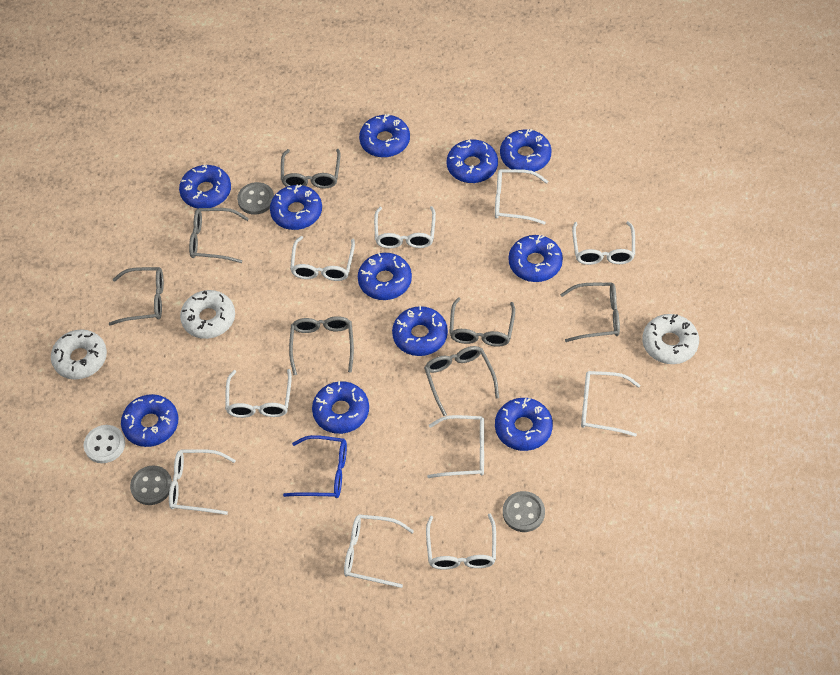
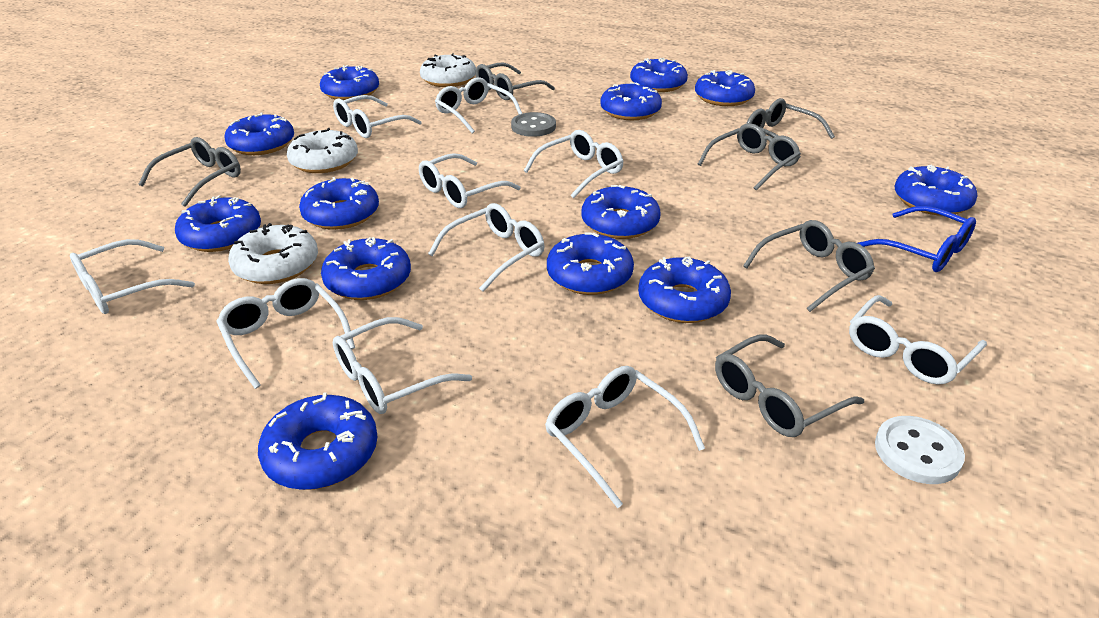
blue donut: 11 -> 13
grey button: 3 -> 1
grey glasses: 7 -> 6

